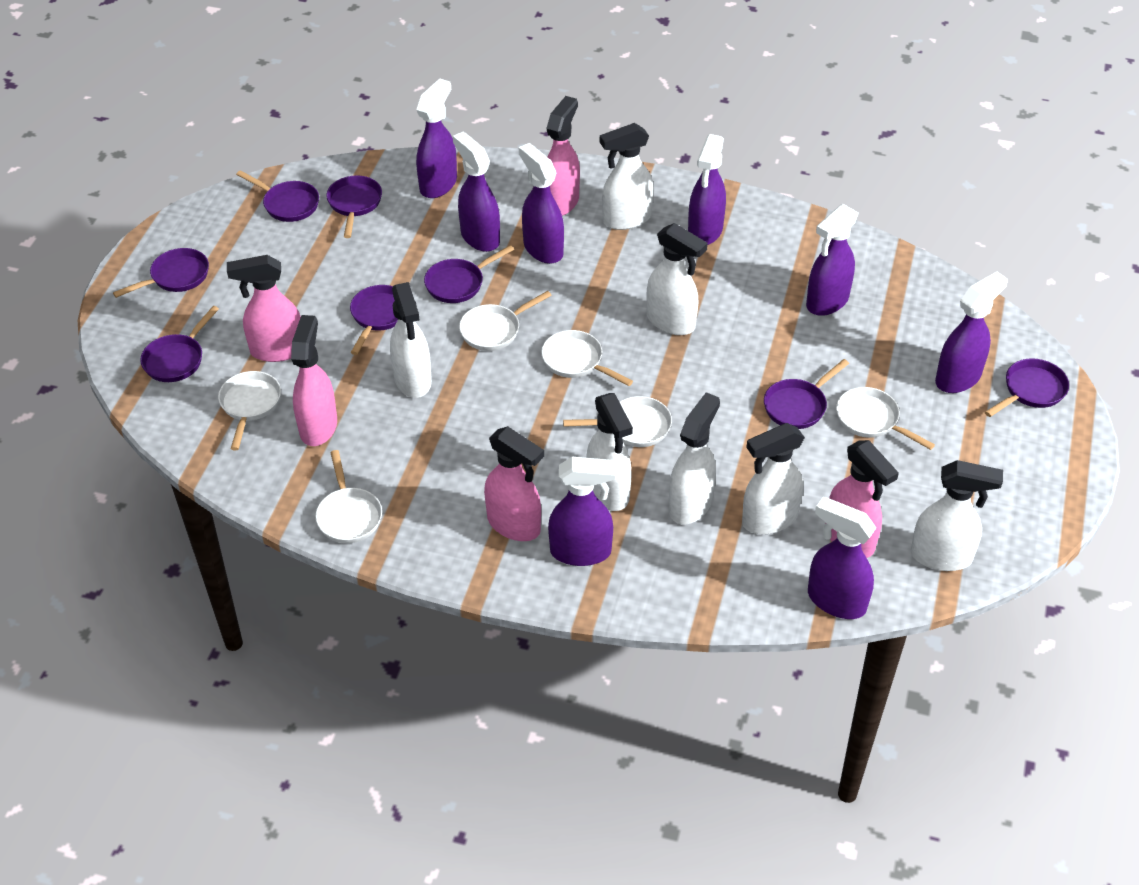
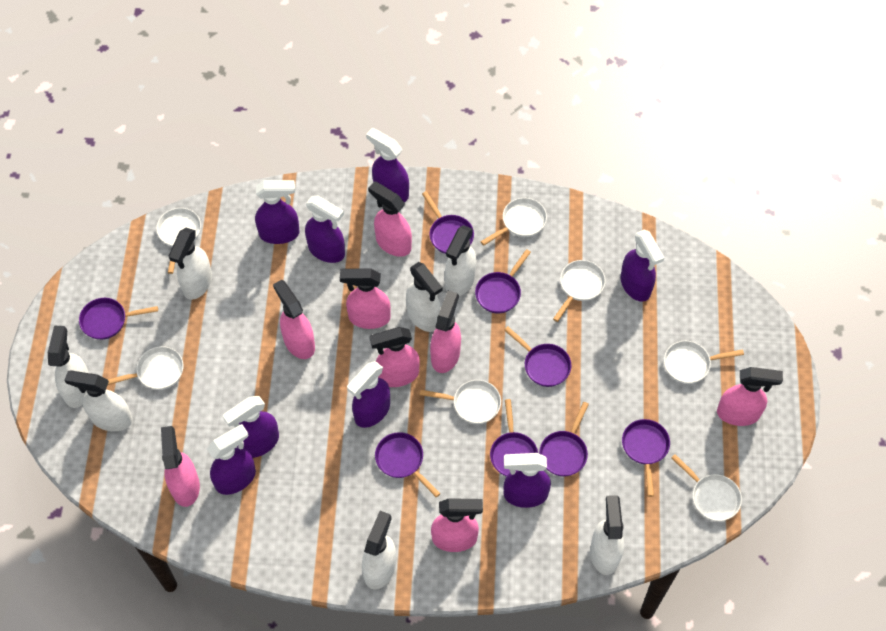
pink spray bottle: 5 -> 8
white pan: 6 -> 7

